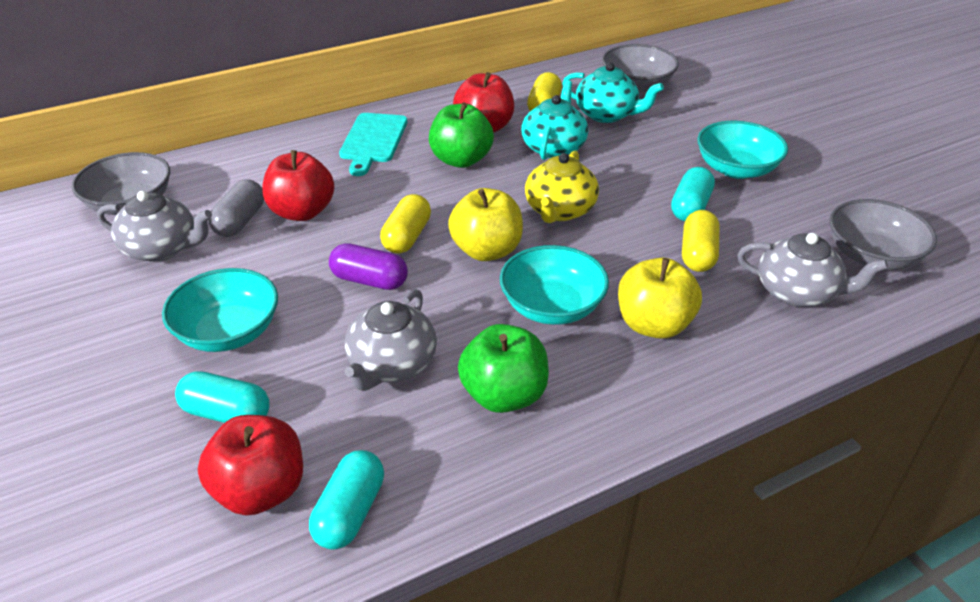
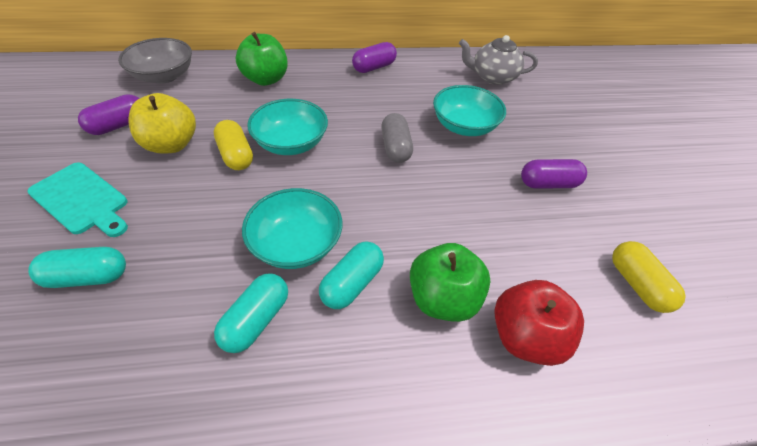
grey bowl: 3 -> 1
grey teapot: 3 -> 1
purple capsule: 1 -> 3
red apple: 3 -> 1
turquoise teapot: 2 -> 0
yellow apple: 2 -> 1
yellow capsule: 3 -> 2
yellow teapot: 1 -> 0

